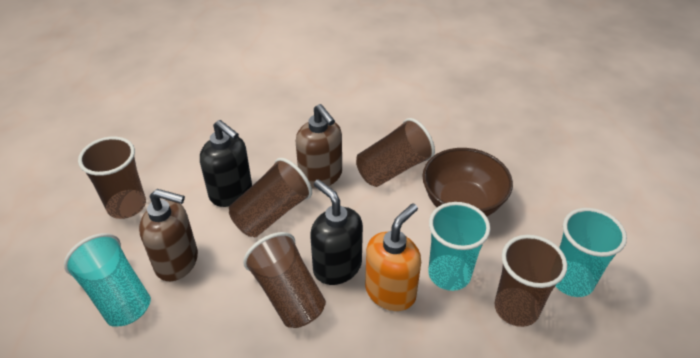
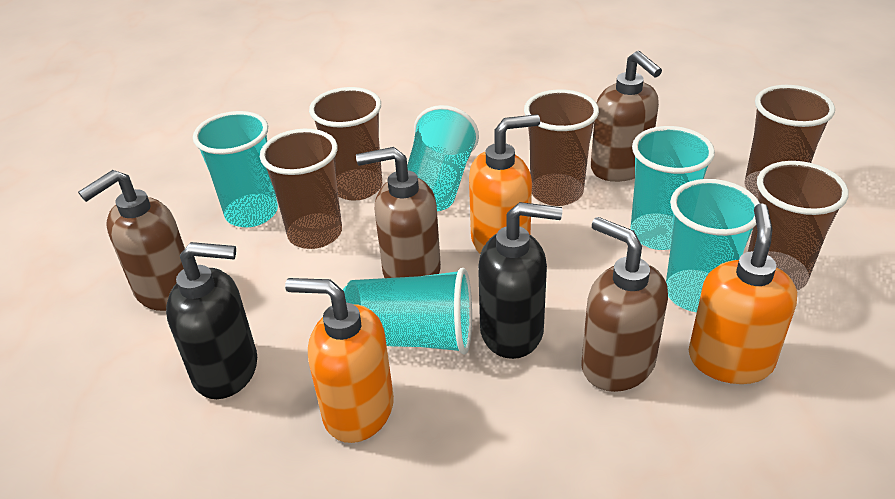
brown bowl: 1 -> 0
brown soap dispenser: 2 -> 4
orange soap dispenser: 1 -> 3
turquoise cup: 3 -> 5

